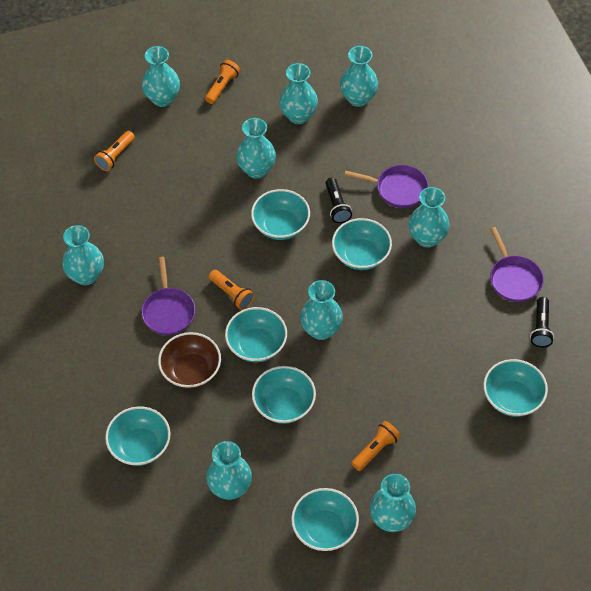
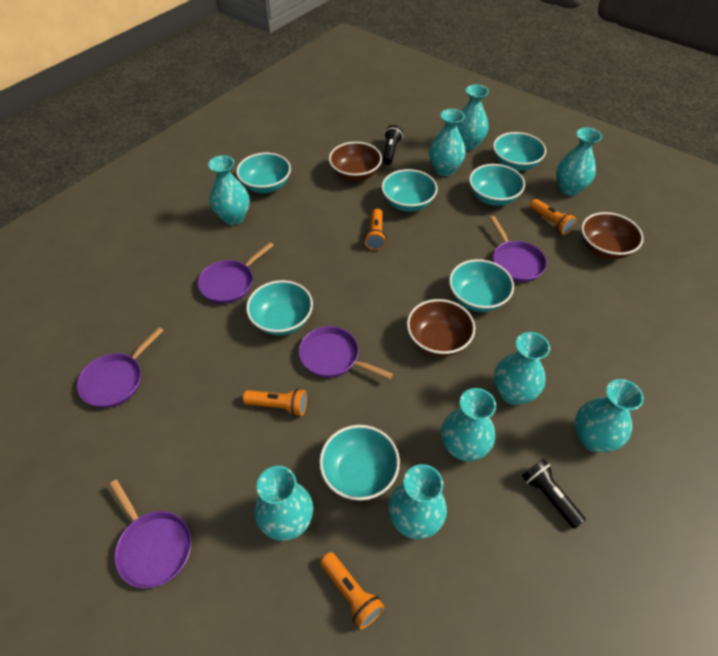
brown bowl: 1 -> 3
purple pan: 3 -> 5

